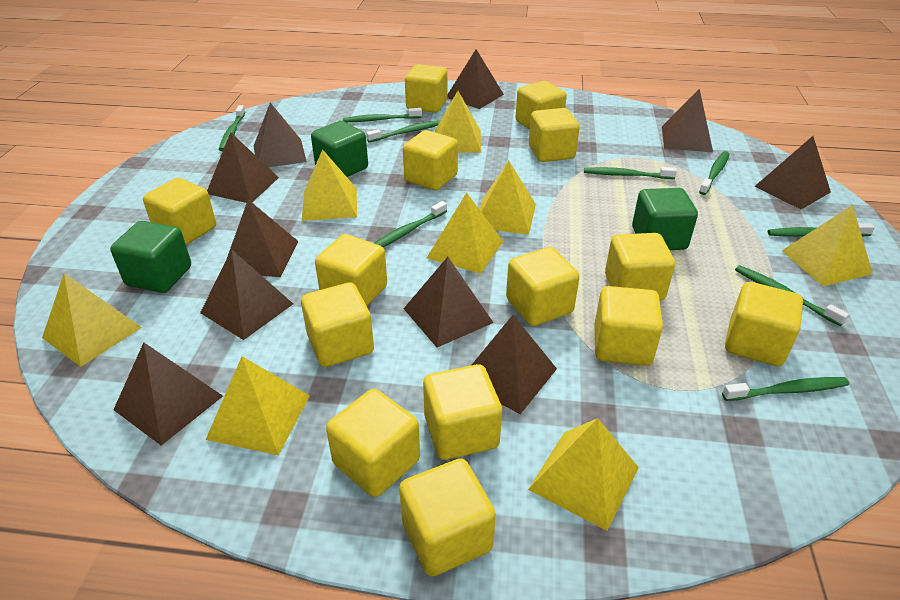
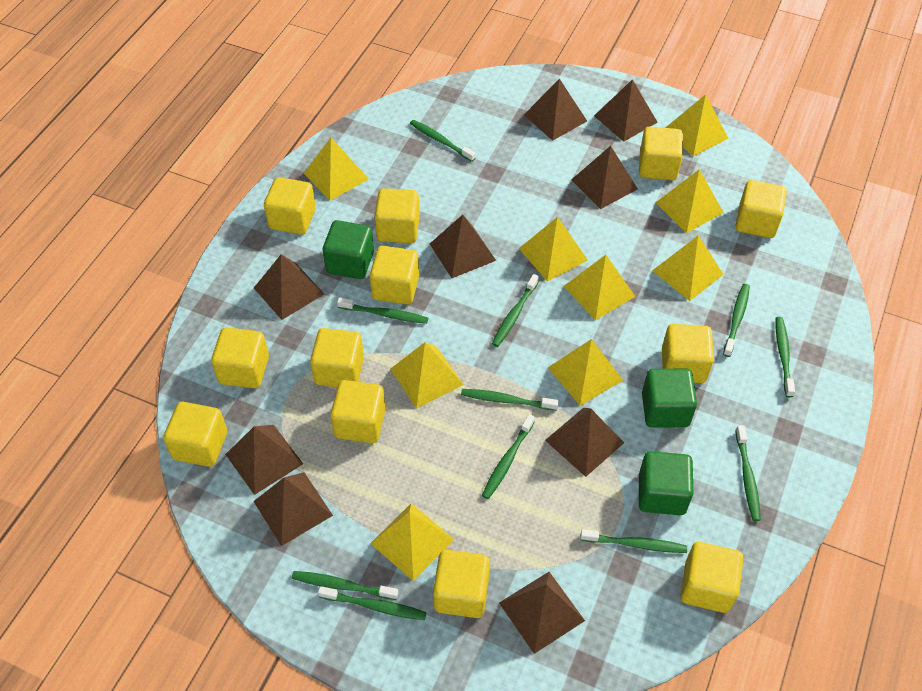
brown pyramid: 10 -> 9
green toothbrush: 9 -> 11
yellow cube: 14 -> 12
yellow pyramid: 8 -> 9

